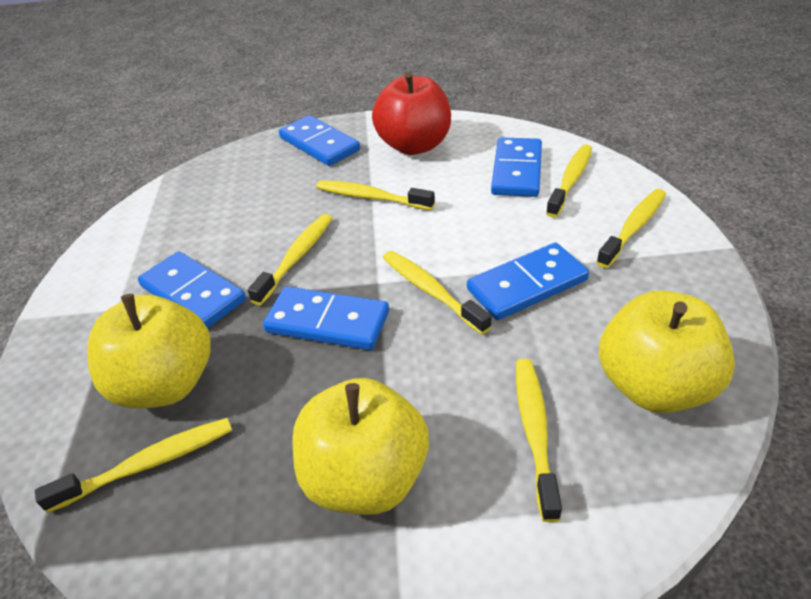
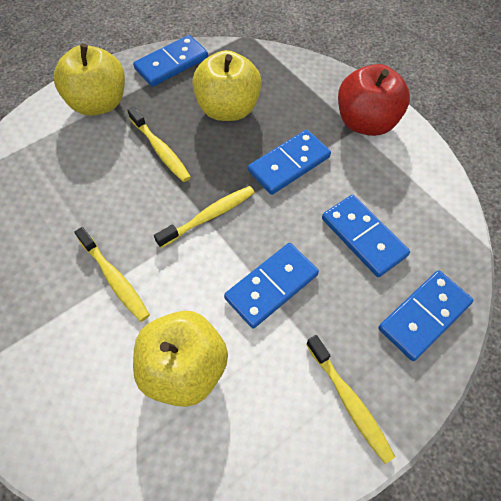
yellow toothbrush: 7 -> 4

